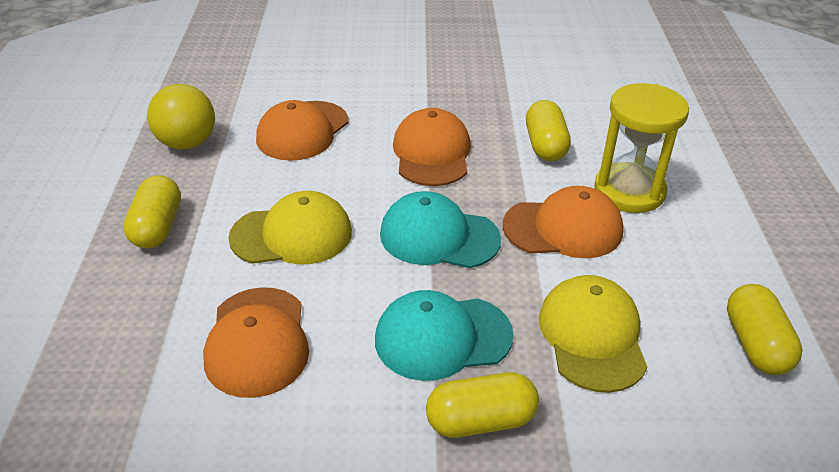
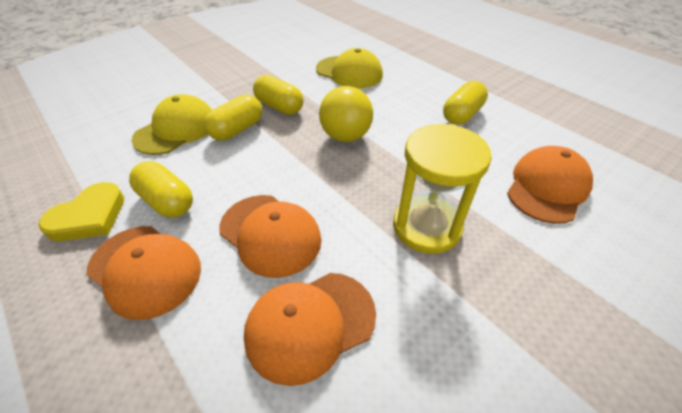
turquoise cap: 2 -> 0
yellow heart: 0 -> 1

